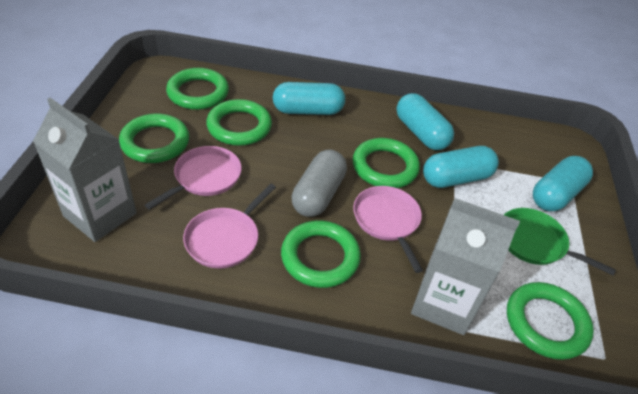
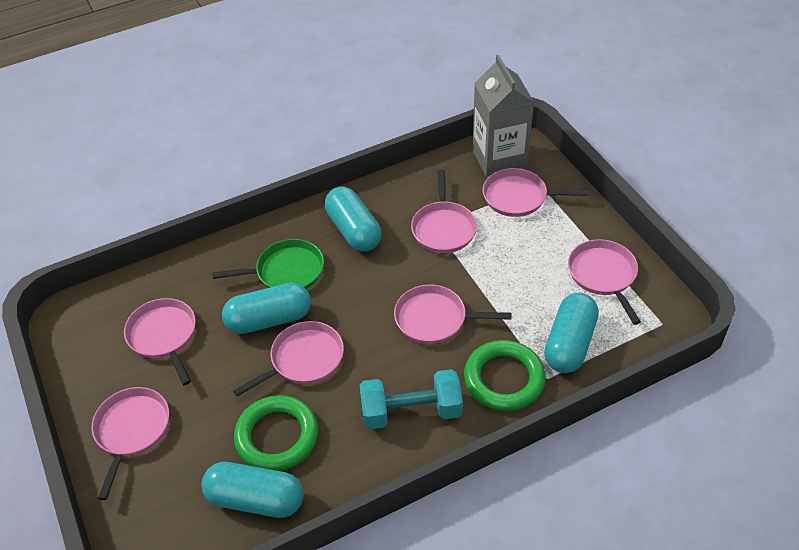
green ring: 6 -> 2
grey capsule: 1 -> 0
grey carton: 2 -> 1
pink pan: 3 -> 7
turquoise dumbbell: 0 -> 1

